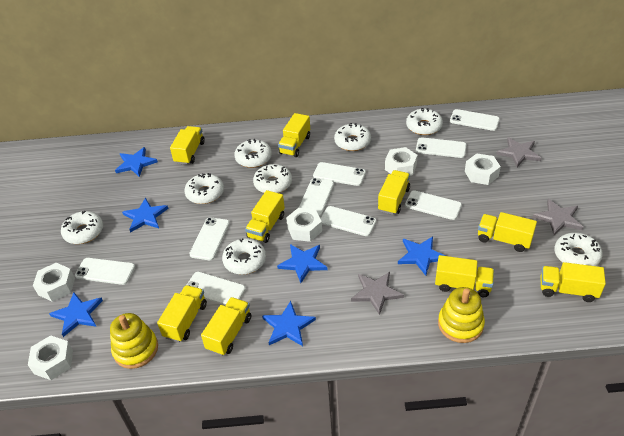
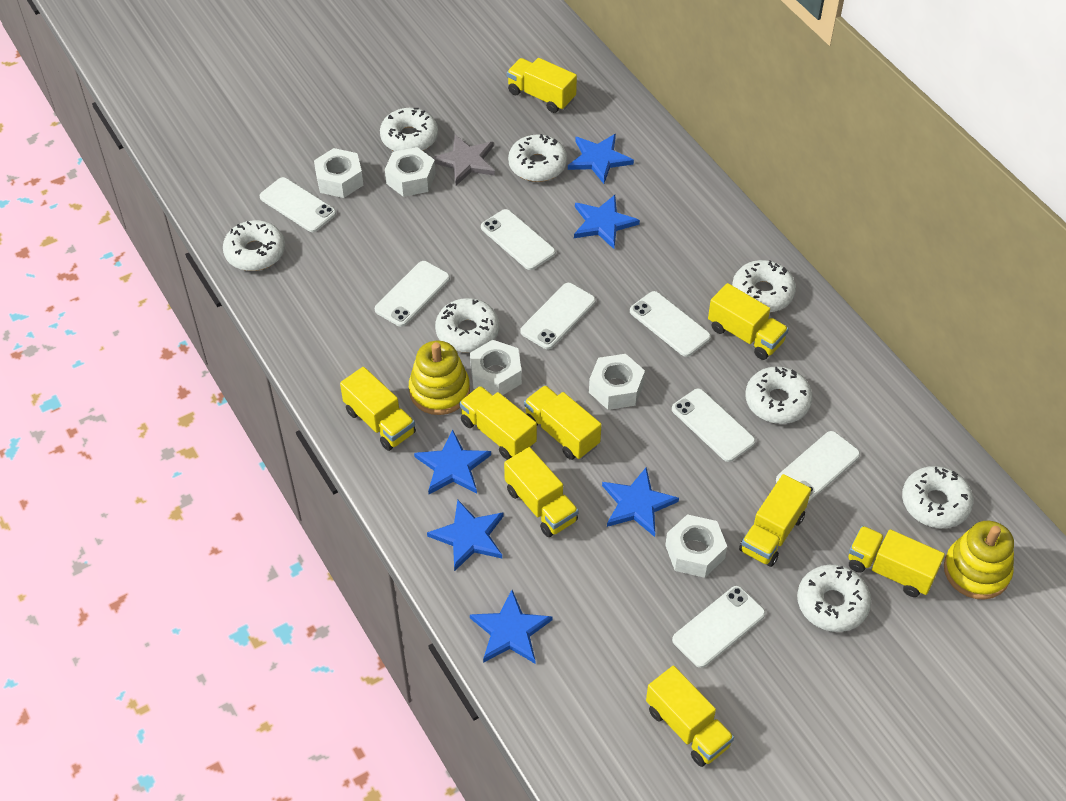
grey star: 3 -> 1
white phone: 9 -> 8

